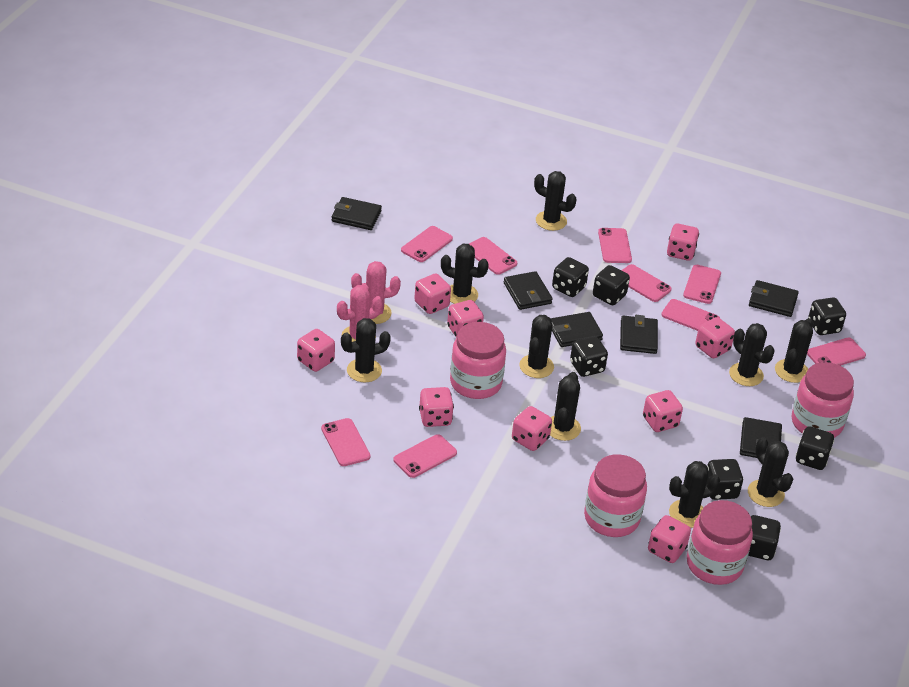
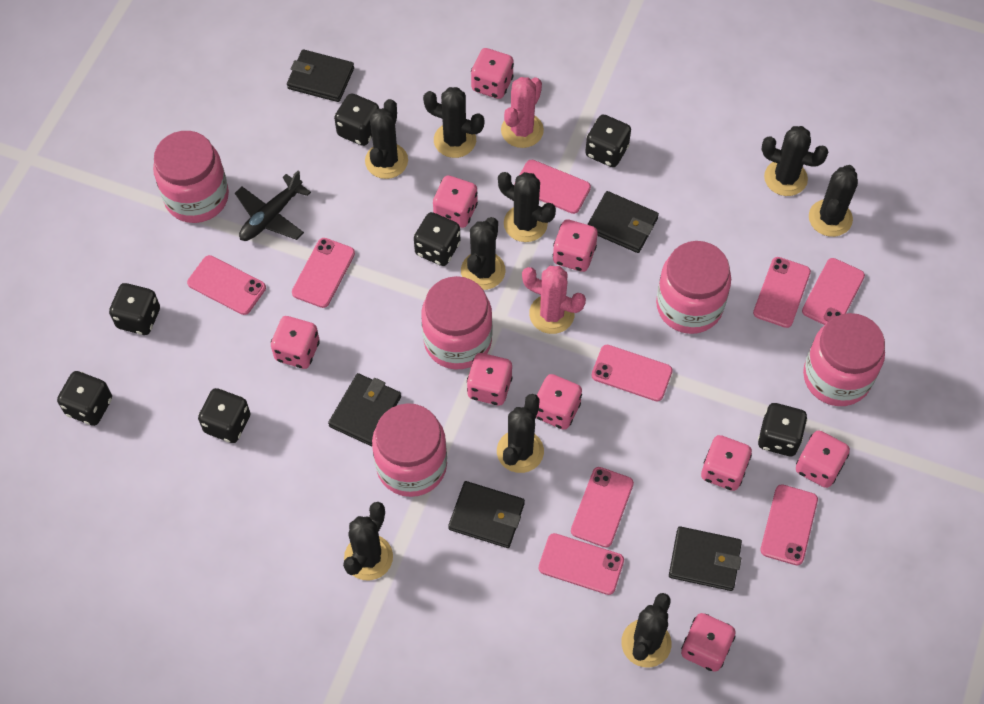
black plane: 0 -> 1
black wallet: 6 -> 5
pink jar: 4 -> 5

